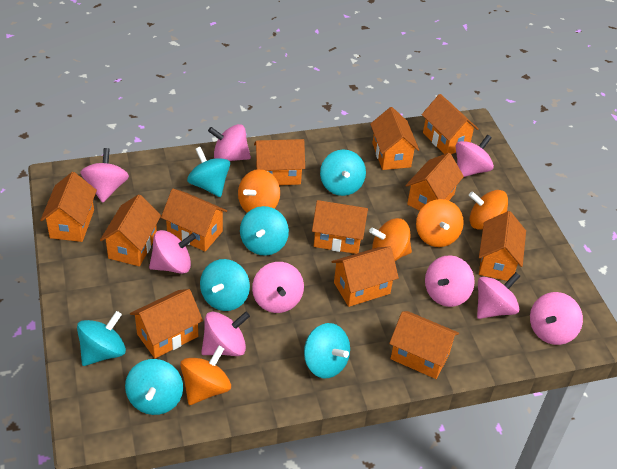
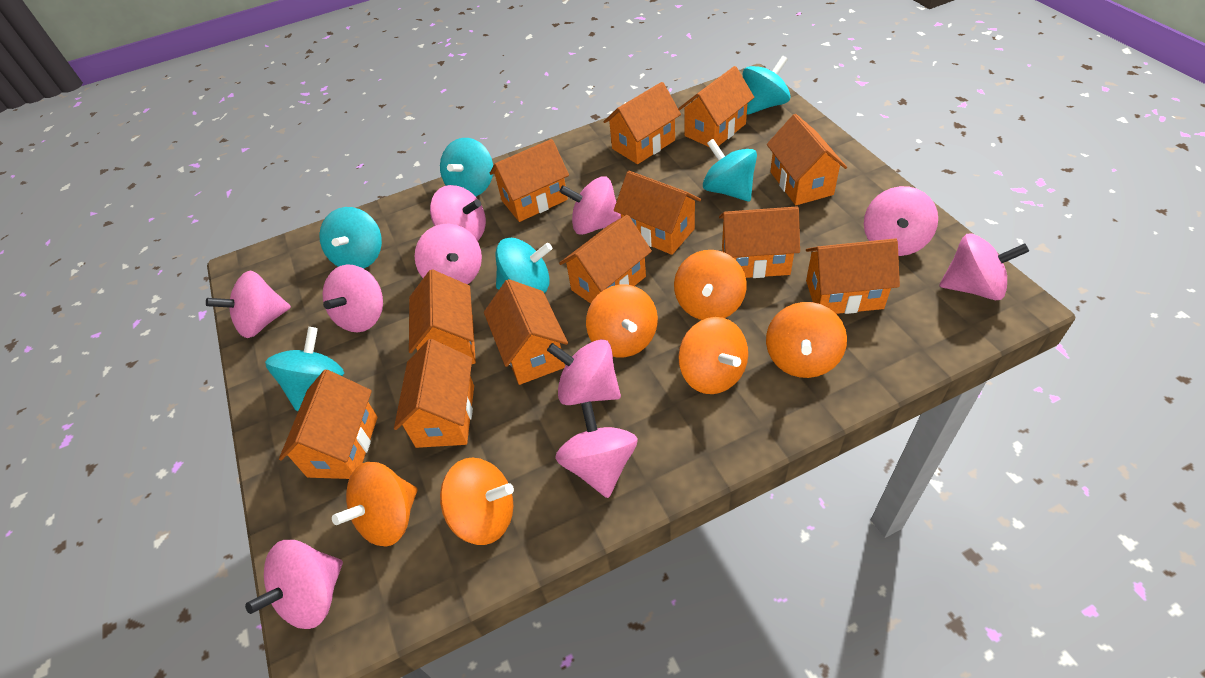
orange spinning top: 5 -> 6
pink spinning top: 9 -> 10
turquoise spinning top: 7 -> 6

